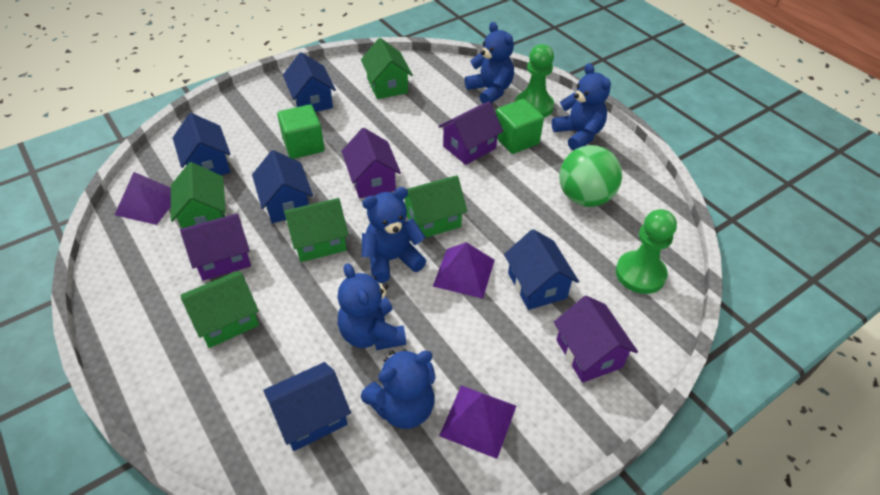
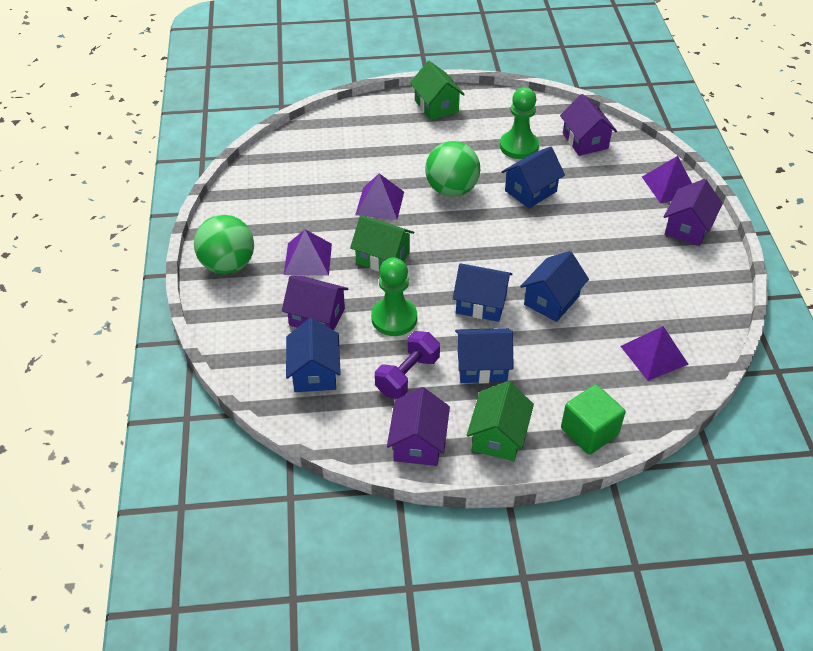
blue teddy bear: 5 -> 0
green ball: 1 -> 2
green cube: 2 -> 1
green house: 5 -> 3
purple dumbbell: 0 -> 1
purple pyramid: 3 -> 4

